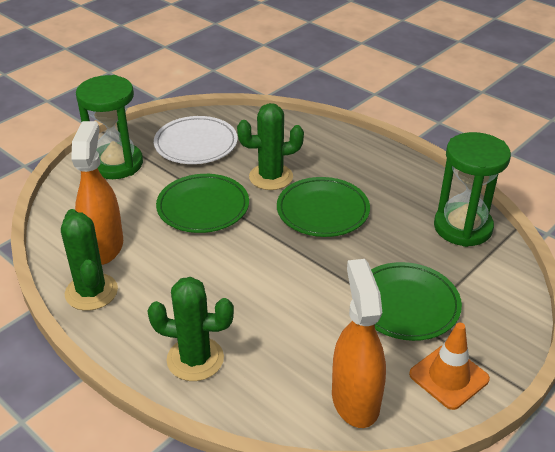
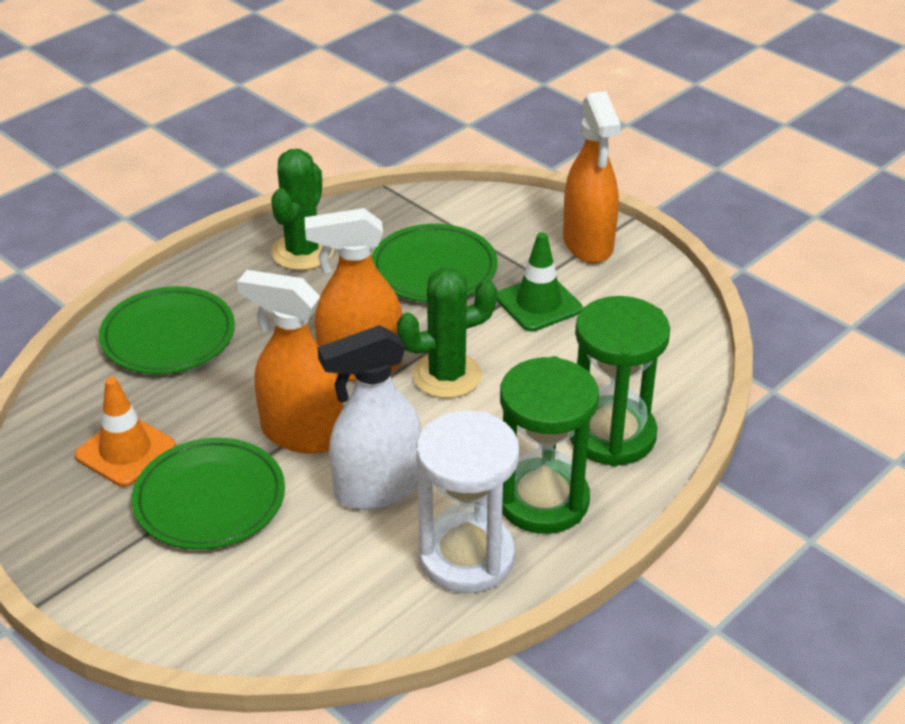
green cactus: 3 -> 2
green traffic cone: 0 -> 1
orange spray bottle: 2 -> 3
white hourglass: 0 -> 1
white plate: 1 -> 0
white spray bottle: 0 -> 1

